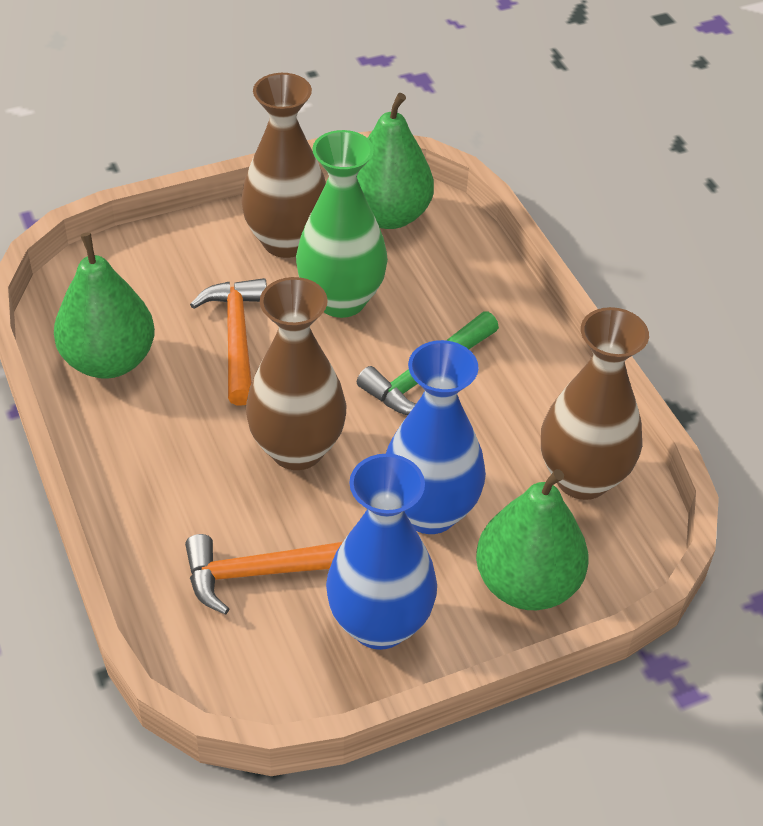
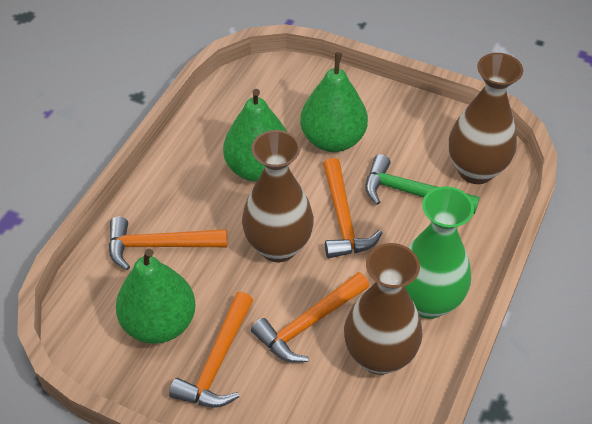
blue vase: 2 -> 0
orange hammer: 2 -> 4

